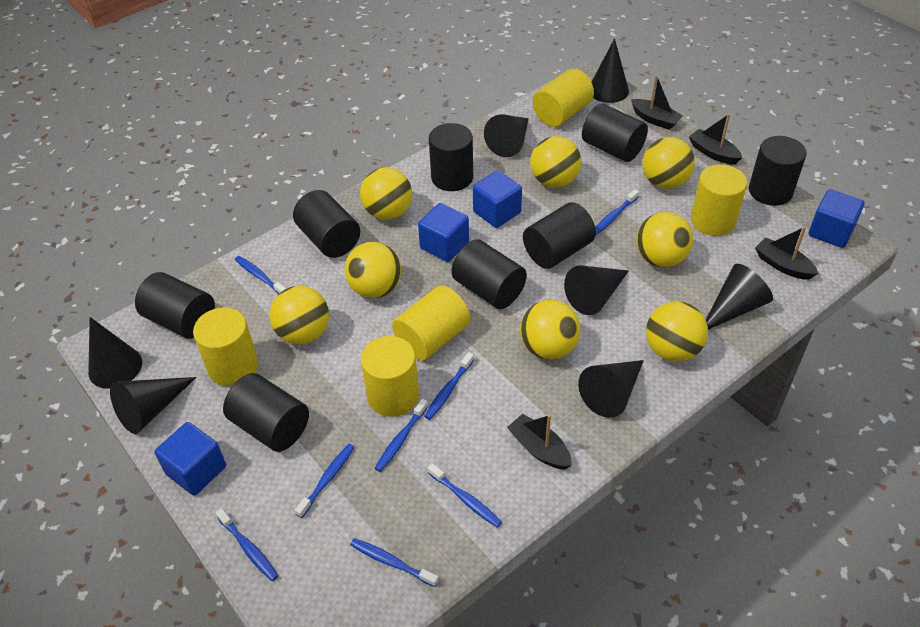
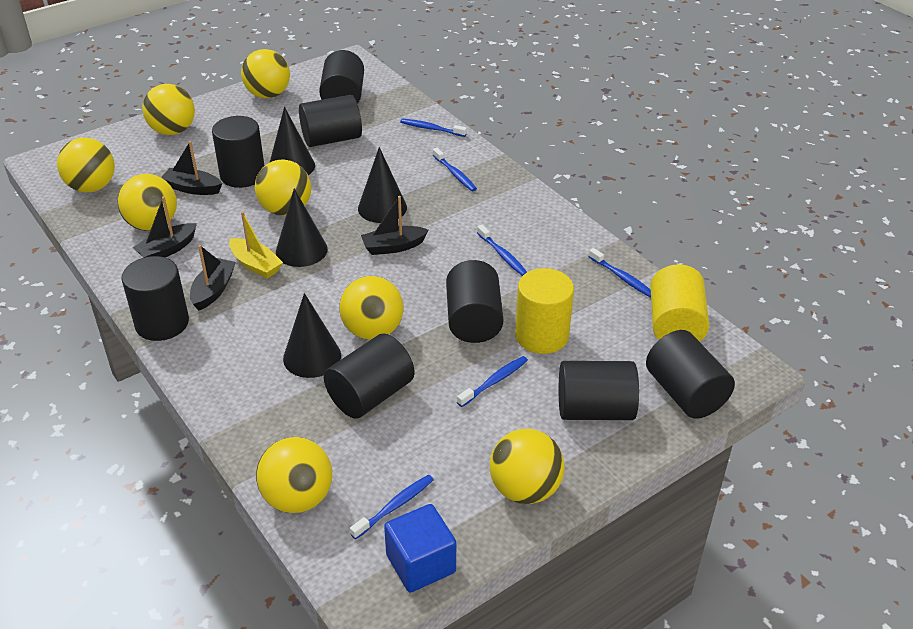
black cone: 7 -> 4
blue cube: 4 -> 1
blue toothbrush: 8 -> 6
yellow boat: 0 -> 1
yellow cylinder: 5 -> 2

